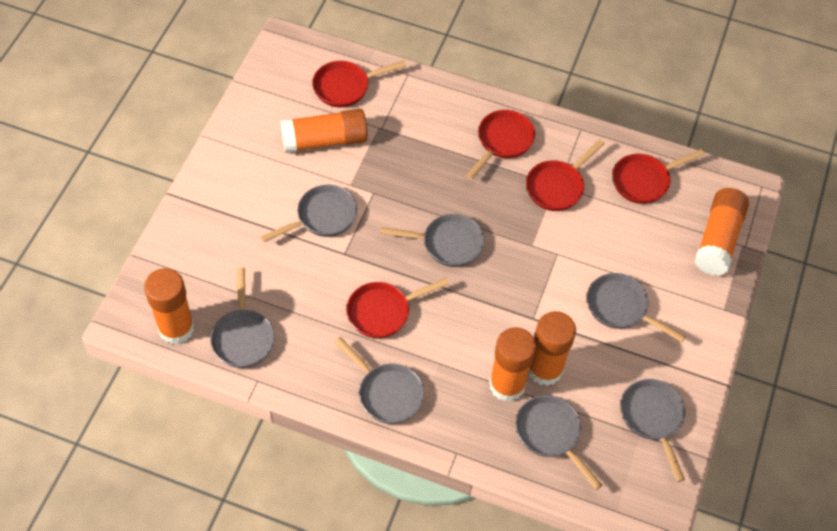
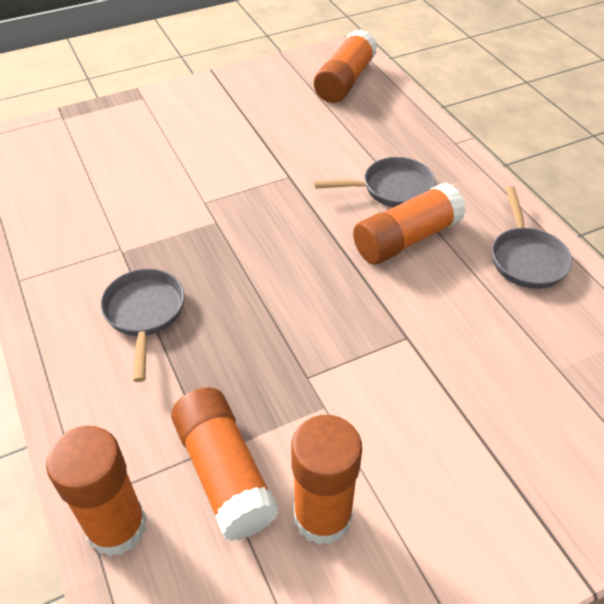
grey pan: 7 -> 3
red pan: 5 -> 0

